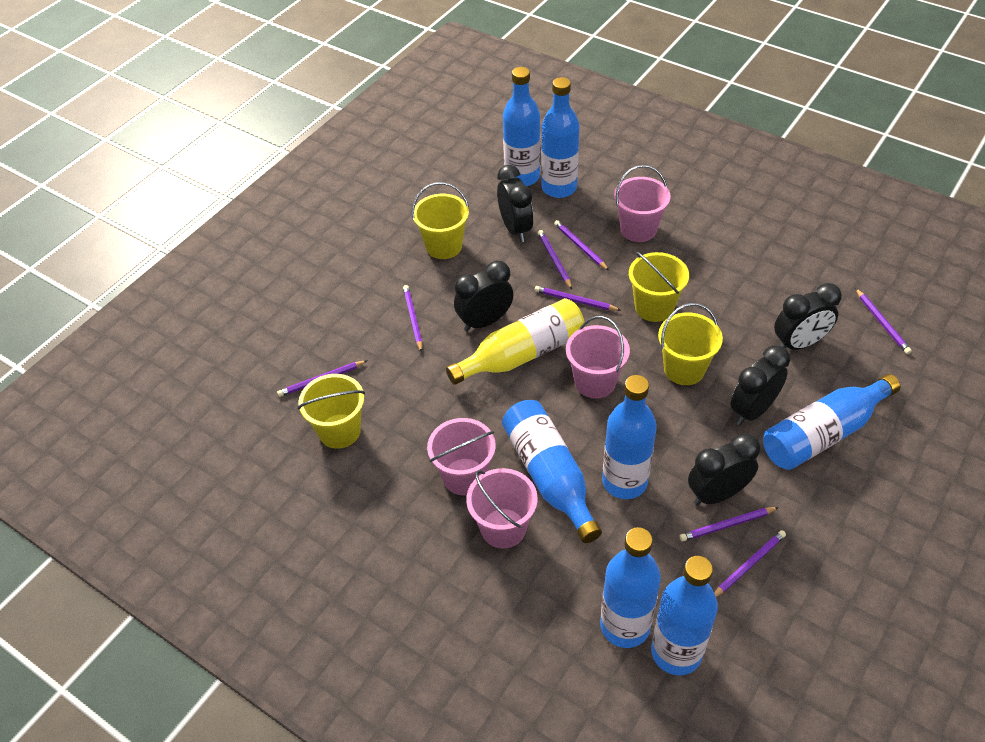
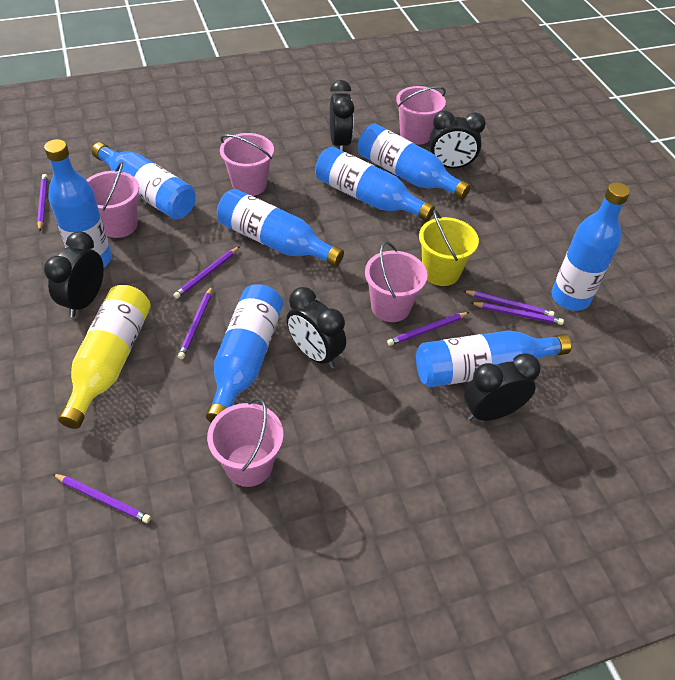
blue bottle: 7 -> 8
pink bucket: 4 -> 5
purple pencil: 8 -> 7
yellow bucket: 4 -> 1

